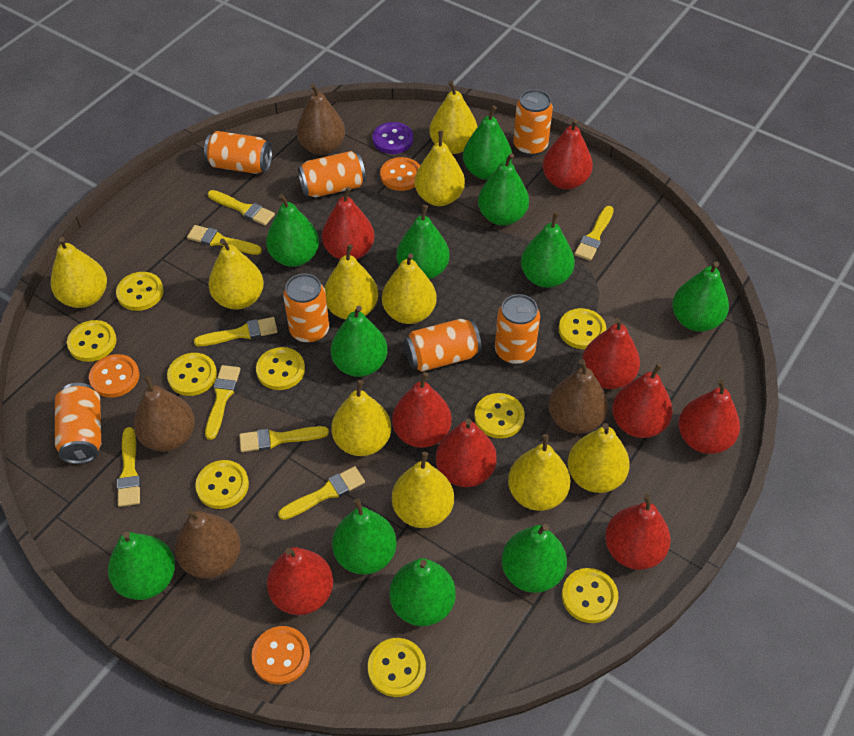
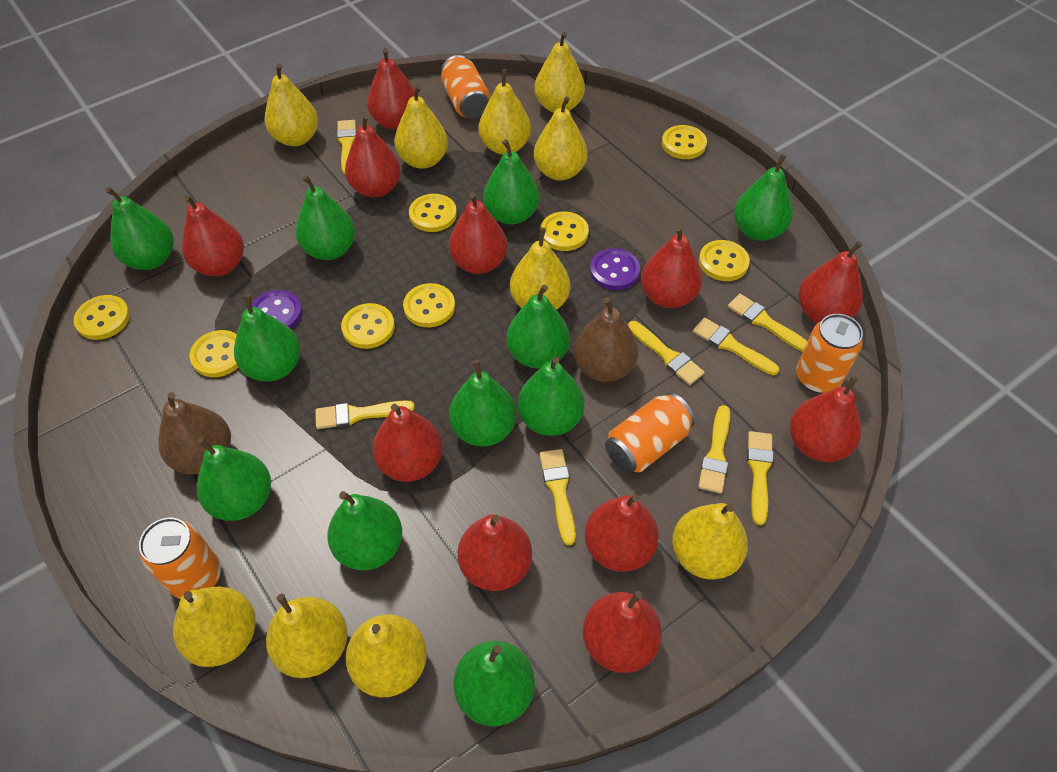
brown pear: 4 -> 2
orange button: 3 -> 0
orange can: 7 -> 4
purple button: 1 -> 2
red pear: 9 -> 11
yellow button: 9 -> 8

